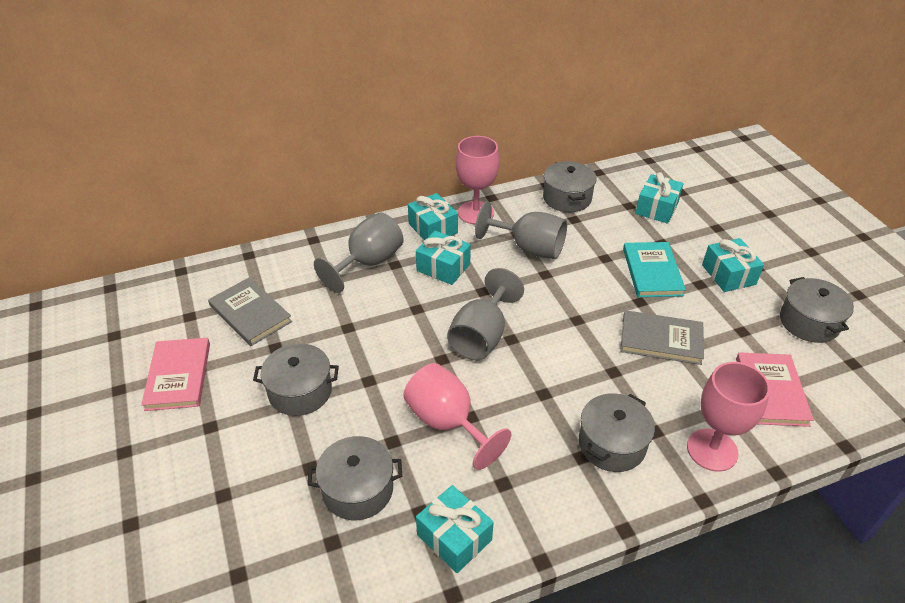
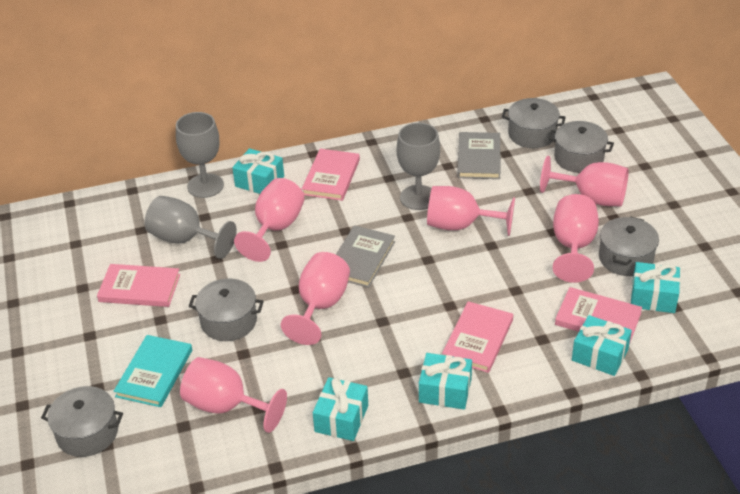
pink book: 2 -> 4
pink goblet: 3 -> 6

